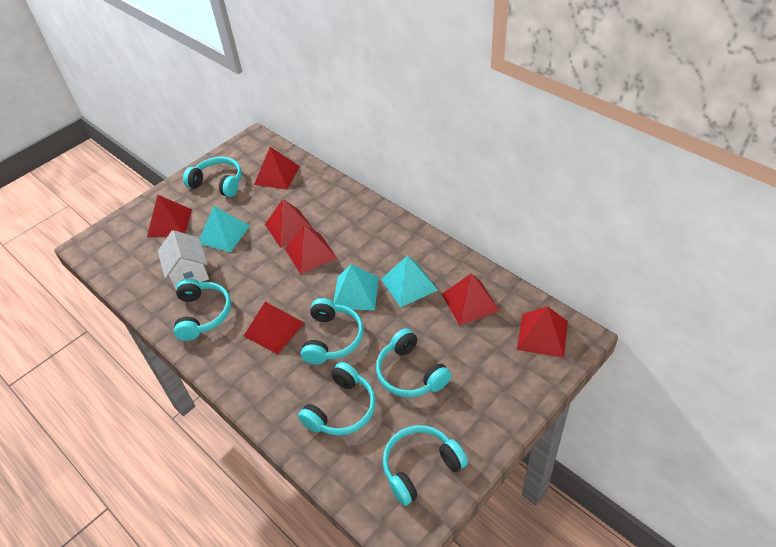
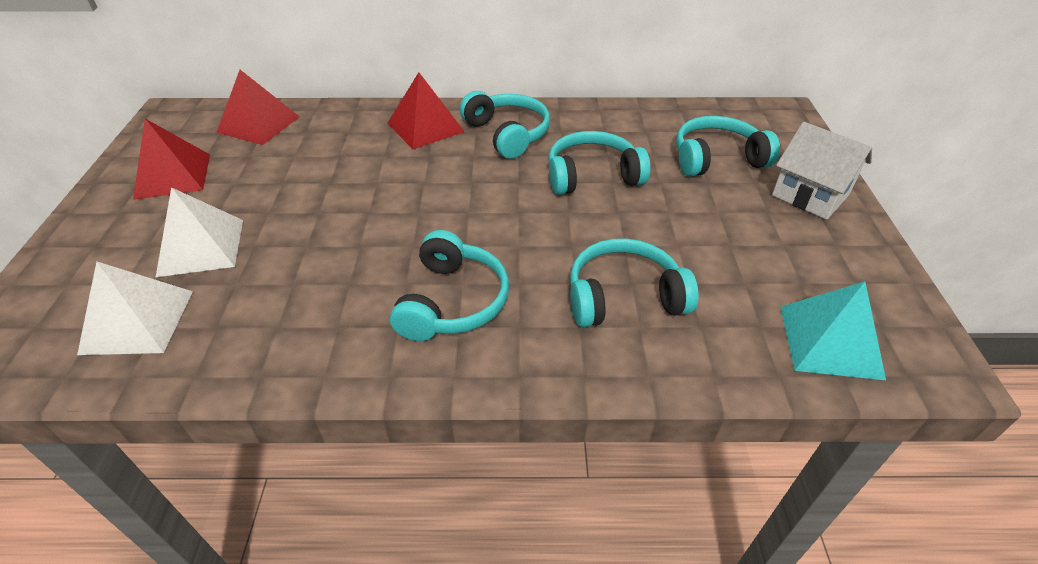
red pyramid: 7 -> 3
turquoise headphones: 6 -> 5
turquoise pyramid: 3 -> 1
white pyramid: 0 -> 2

